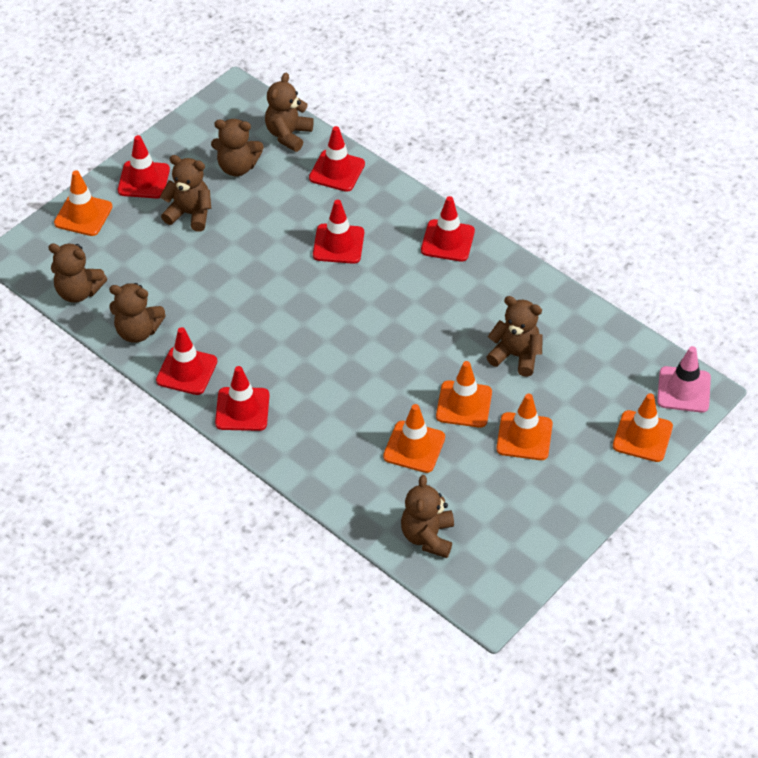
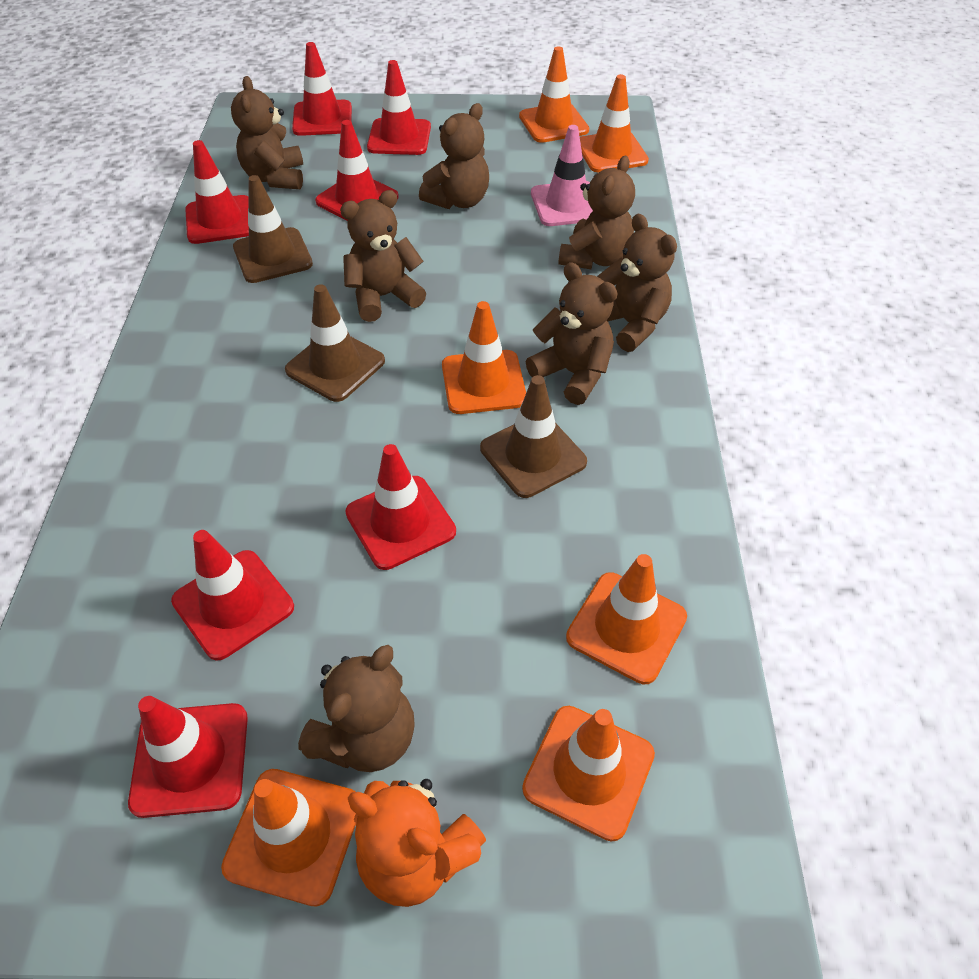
brown traffic cone: 0 -> 3
orange teddy bear: 0 -> 1
orange traffic cone: 5 -> 6
red traffic cone: 6 -> 7

